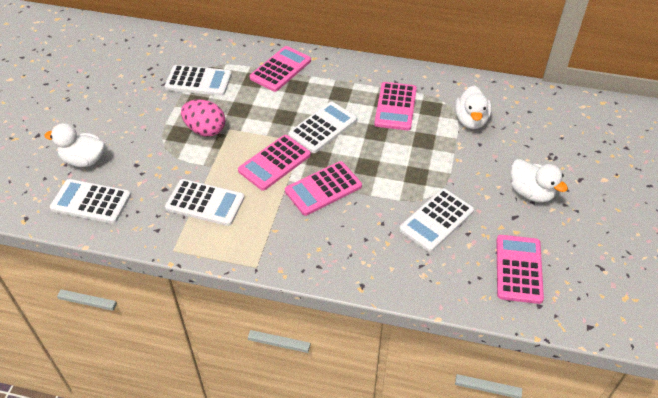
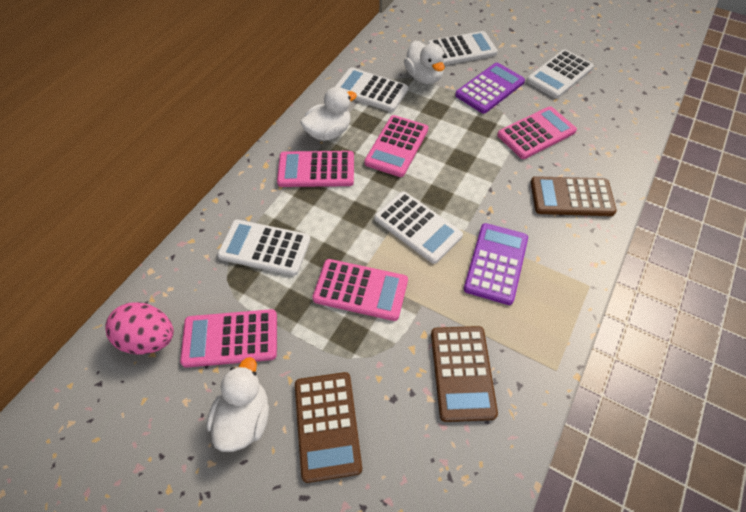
brown calculator: 0 -> 3
purple calculator: 0 -> 2

